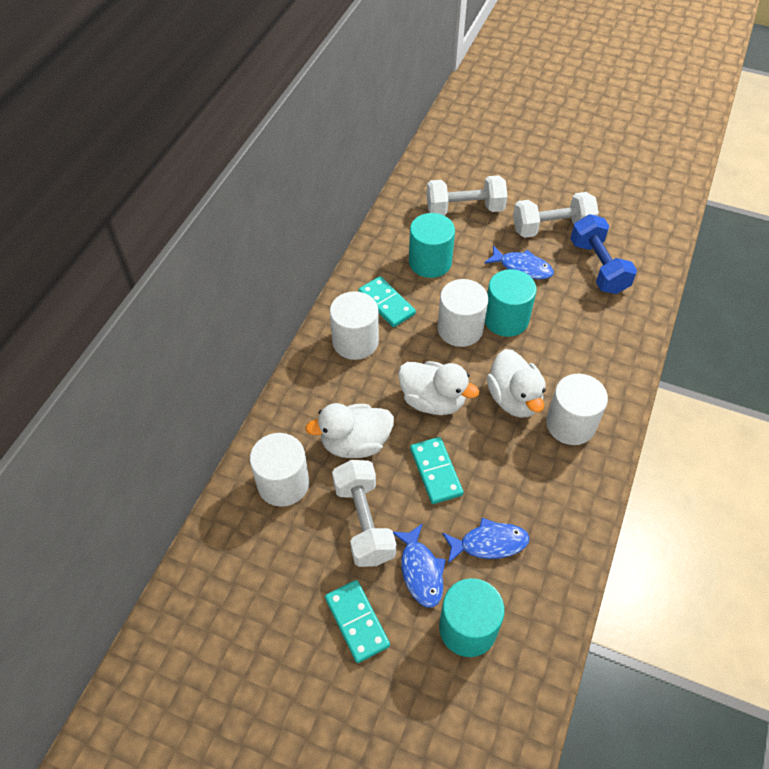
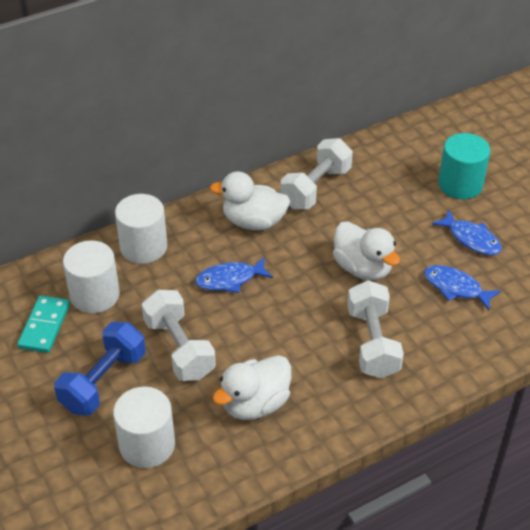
turquoise cylinder: 3 -> 1
turquoise domino: 3 -> 1
white cylinder: 4 -> 3

